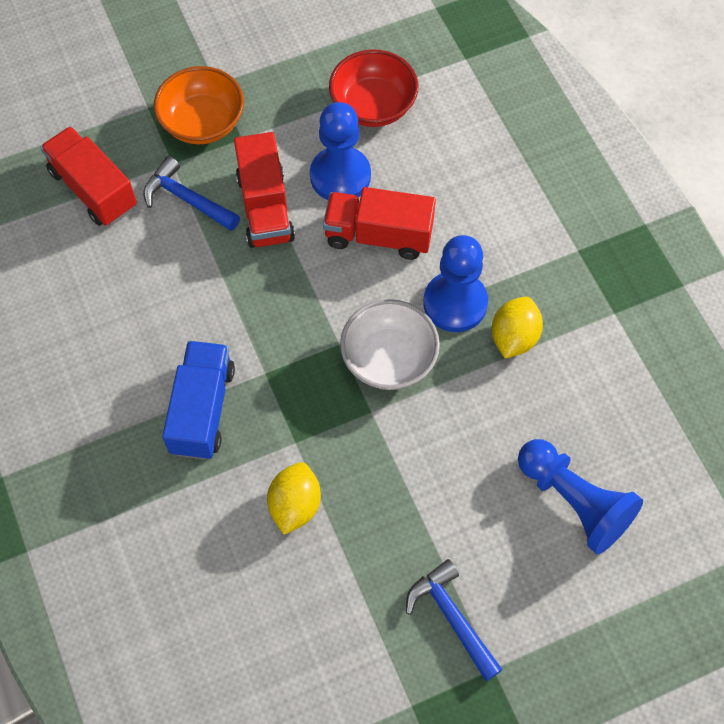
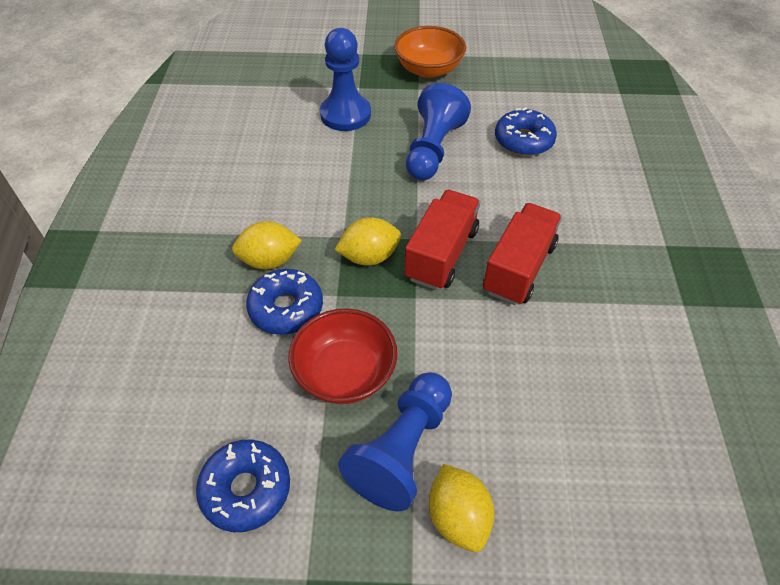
blue donut: 0 -> 3
blue hammer: 2 -> 0
blue truck: 1 -> 0
red truck: 3 -> 2
white bowl: 1 -> 0
yellow lemon: 2 -> 3

